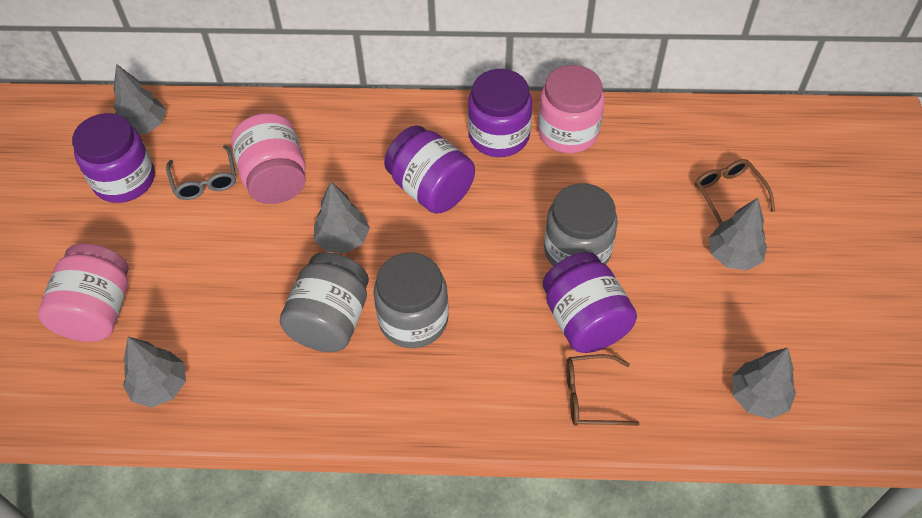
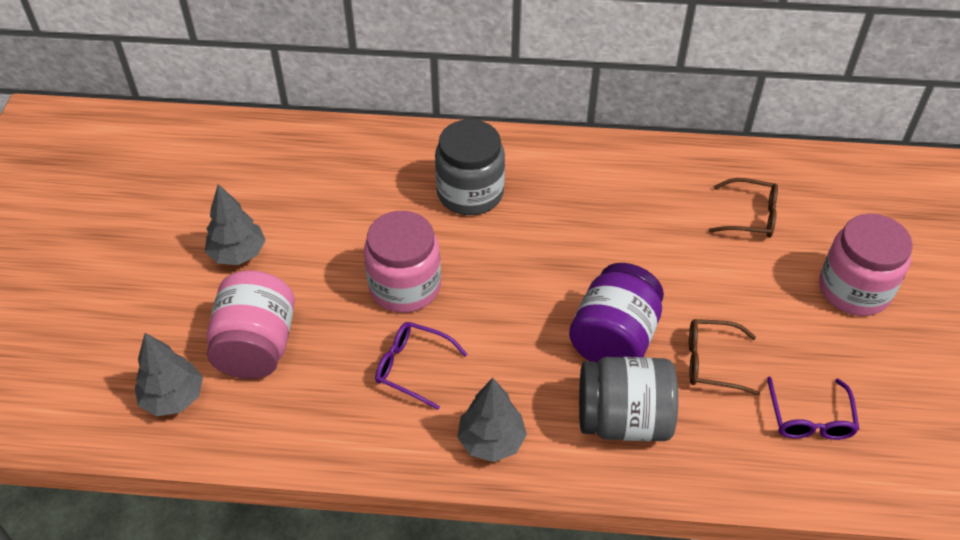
grey glasses: 1 -> 0
grey jar: 3 -> 2
grey tree: 5 -> 3
purple glasses: 0 -> 2
purple jar: 4 -> 1

